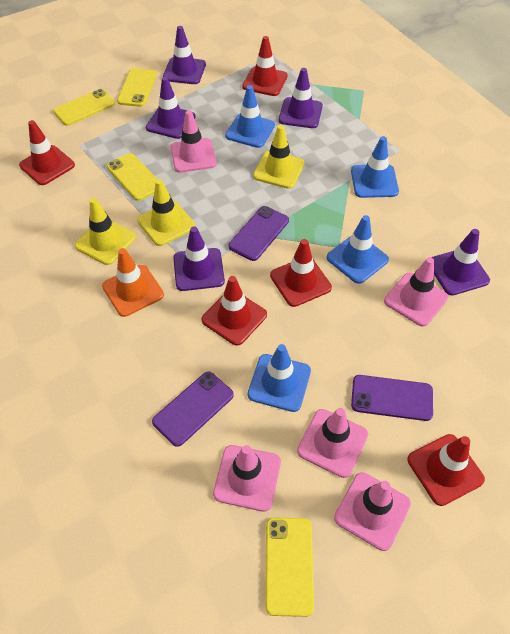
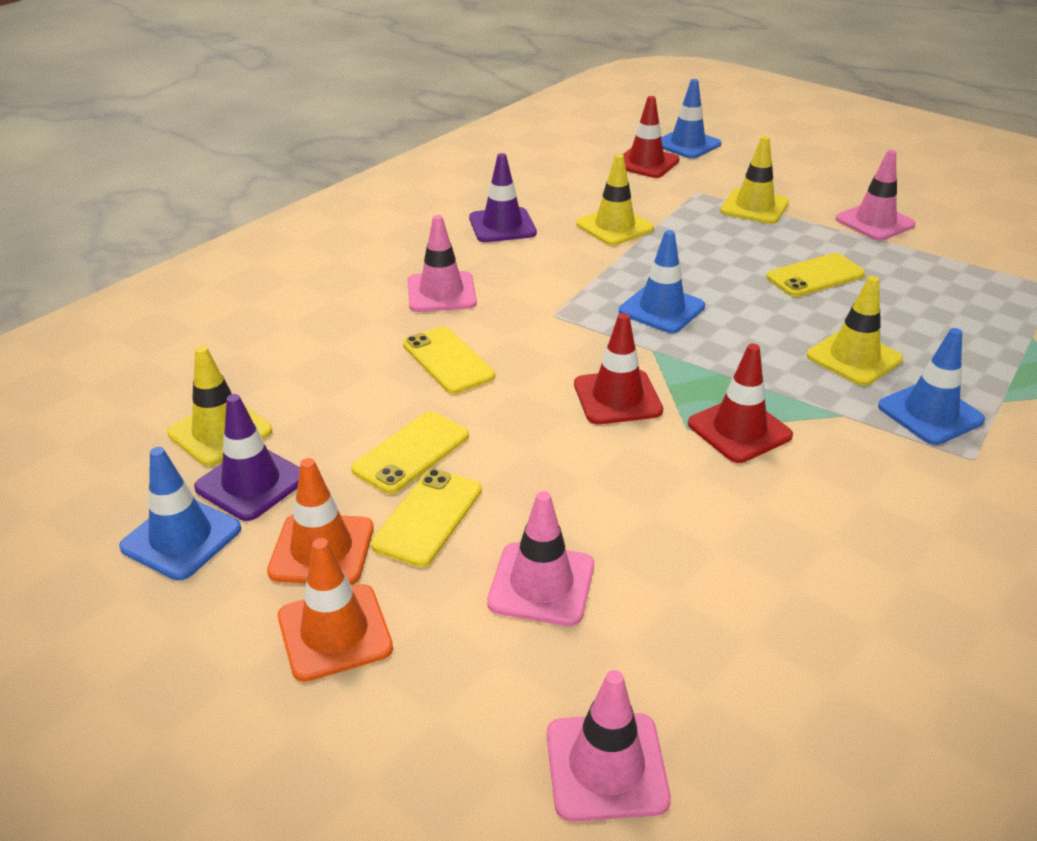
orange traffic cone: 1 -> 2
pink traffic cone: 5 -> 4
purple phone: 3 -> 0
purple traffic cone: 5 -> 2
red traffic cone: 5 -> 3
yellow traffic cone: 3 -> 4

